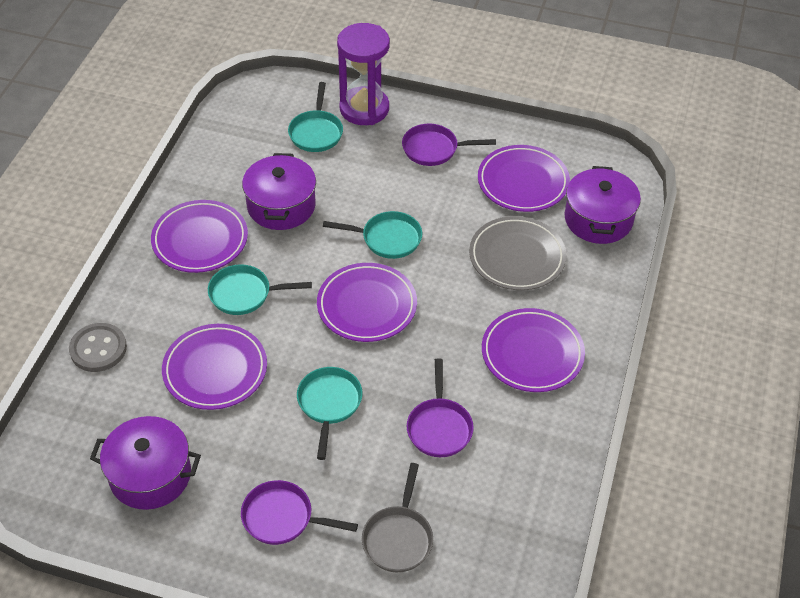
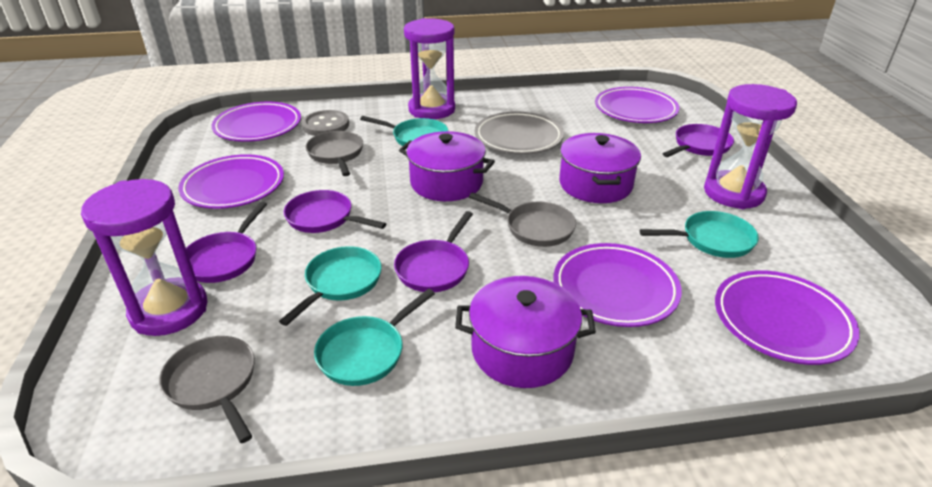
grey pan: 1 -> 3
purple hourglass: 1 -> 3
purple pan: 3 -> 4

